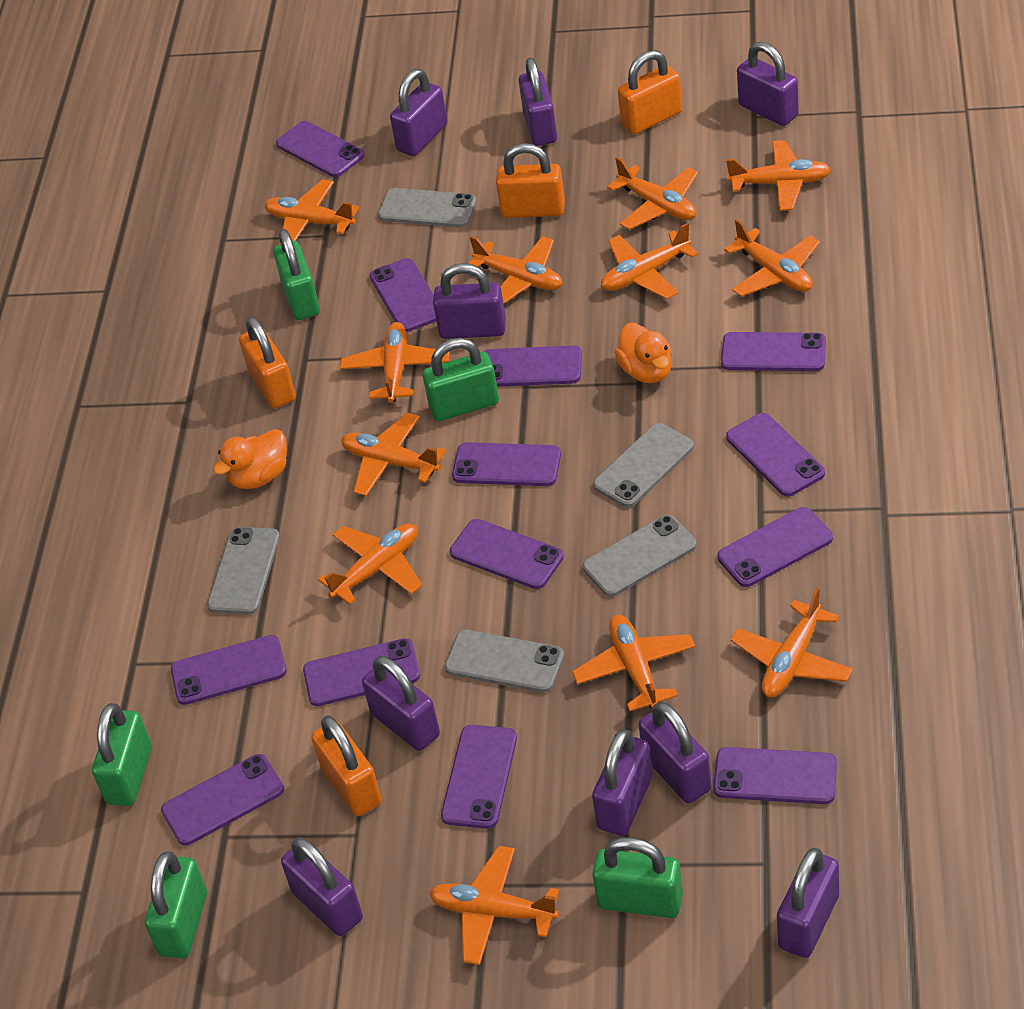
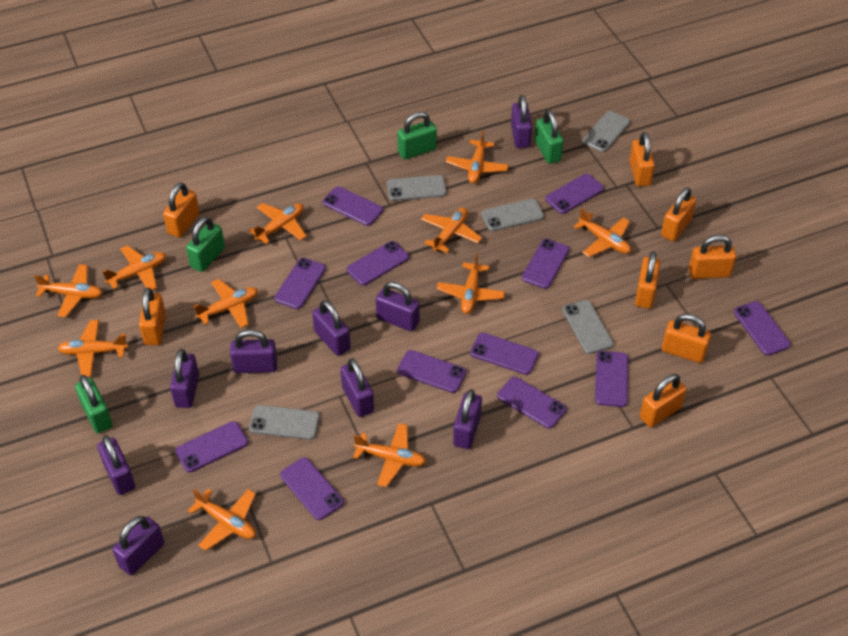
green padlock: 5 -> 4
orange duck: 2 -> 0
orange padlock: 4 -> 8
orange plane: 12 -> 11
purple phone: 13 -> 12

